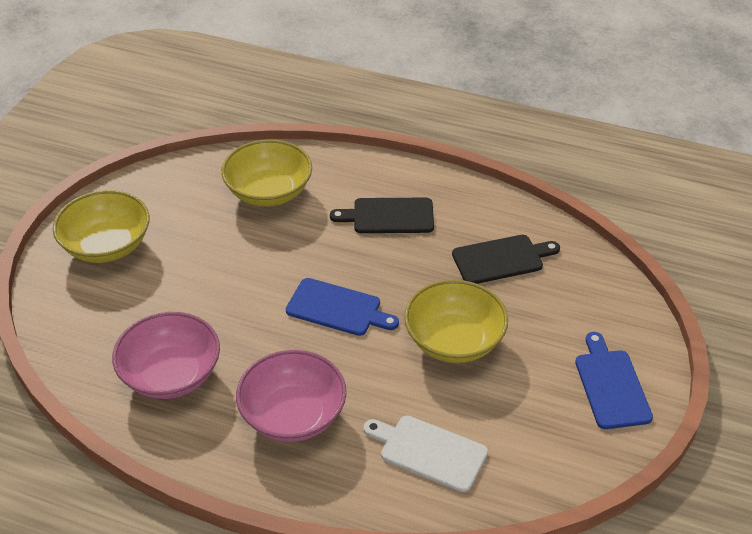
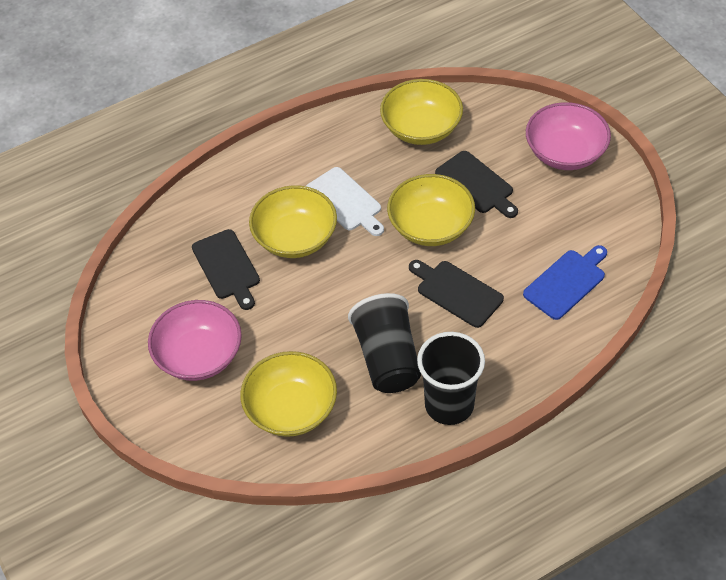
black cup: 0 -> 2
black cutting board: 2 -> 3
blue cutting board: 2 -> 1
yellow bowl: 3 -> 4

